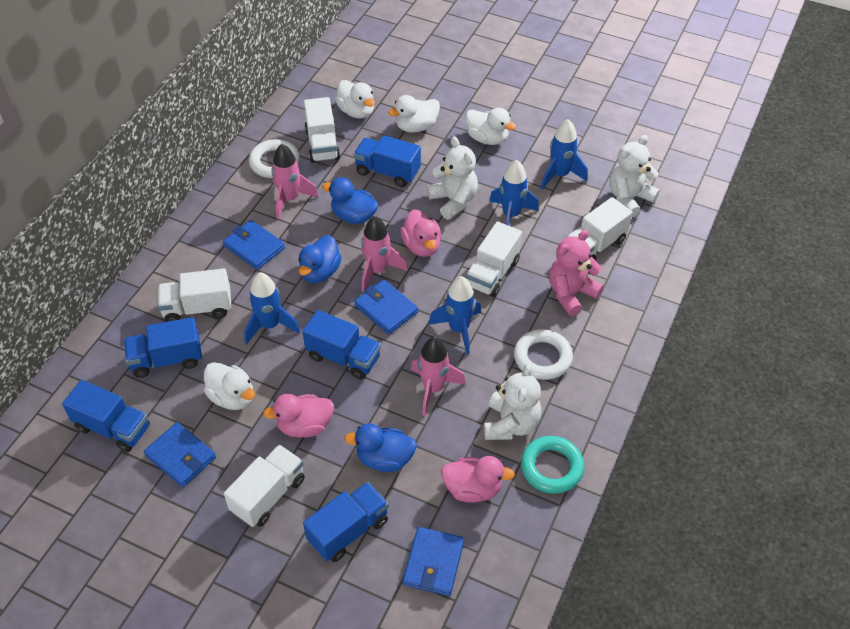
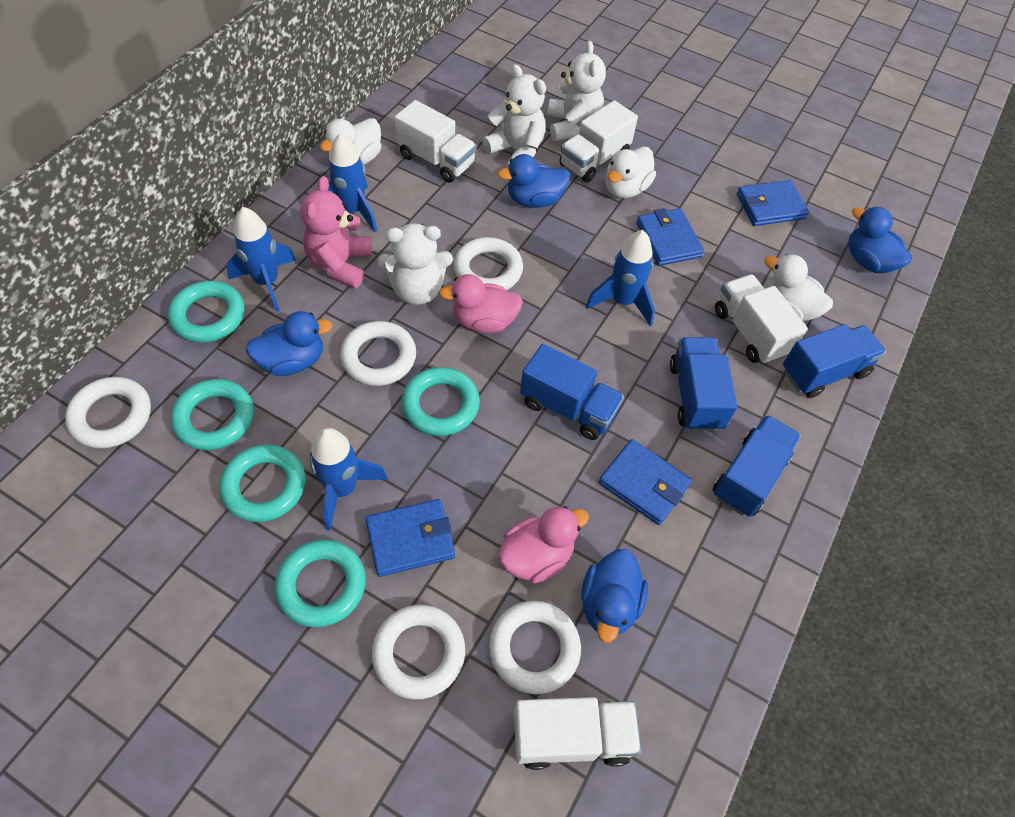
blue duck: 3 -> 4
blue truck: 5 -> 4
pink duck: 3 -> 2
pink rocket: 3 -> 0
turquoise ring: 1 -> 5
white duck: 4 -> 3
white ring: 2 -> 5
white truck: 5 -> 4

